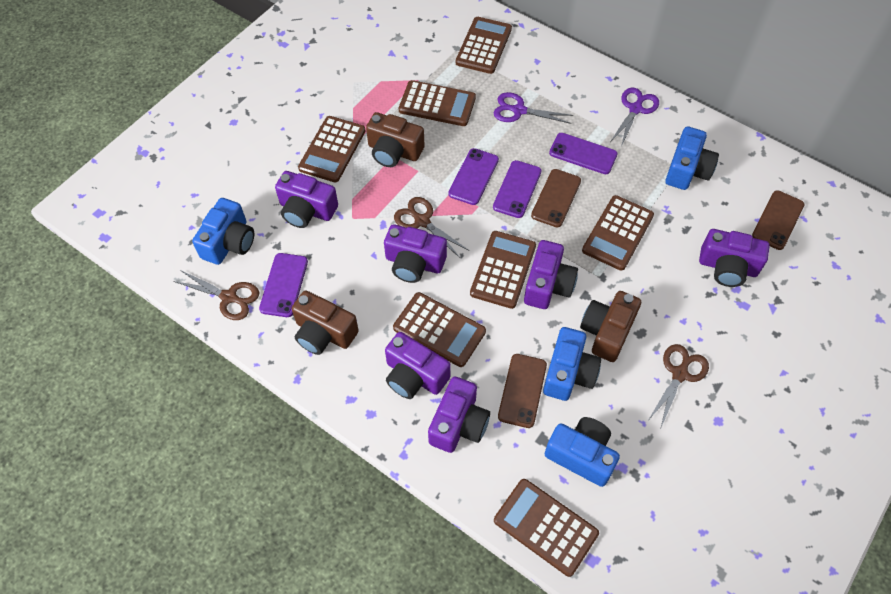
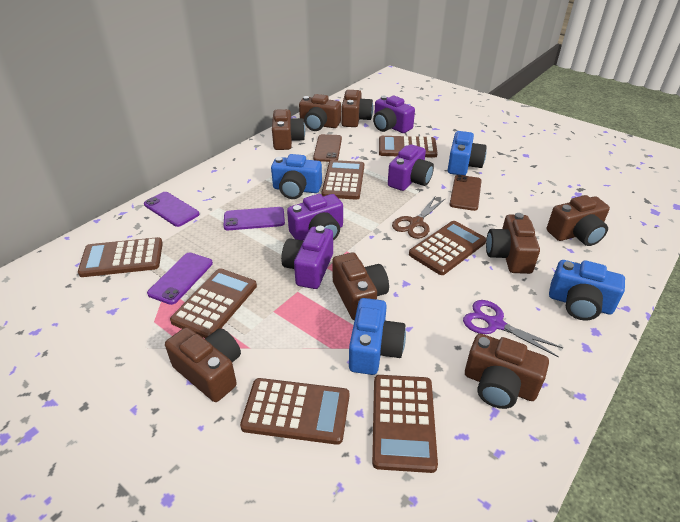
brown camera: 3 -> 8
brown phone: 3 -> 2
brown scissors: 3 -> 1
purple camera: 6 -> 4
purple phone: 4 -> 3
purple scissors: 2 -> 1

